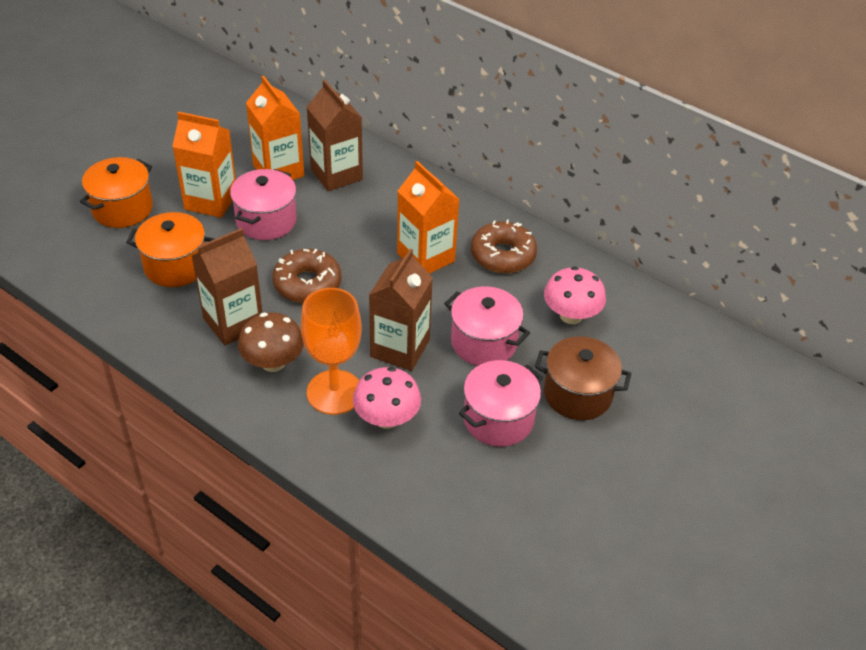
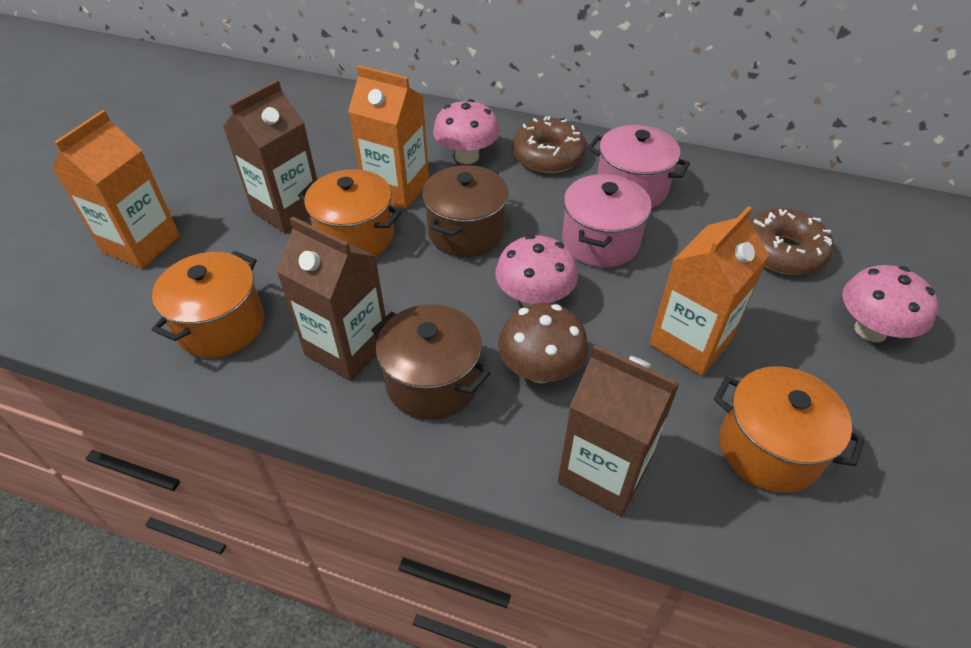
brown pot: 1 -> 2
orange goblet: 1 -> 0
orange pot: 2 -> 3
pink mushroom: 2 -> 3
pink pot: 3 -> 2

